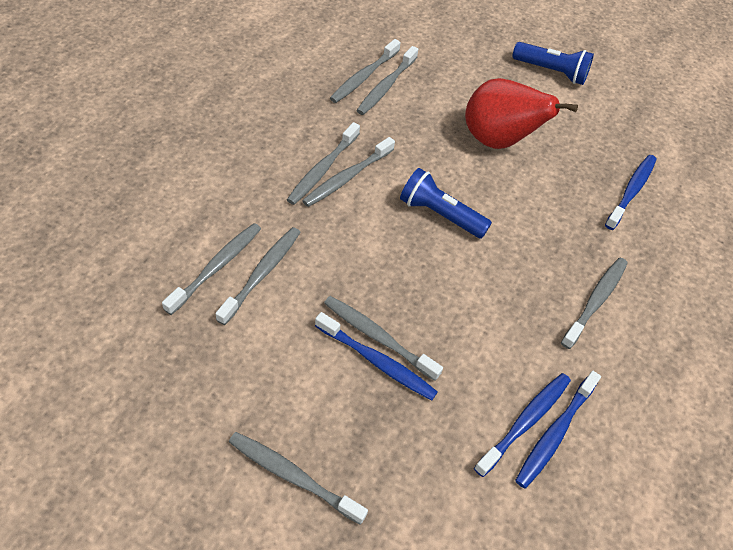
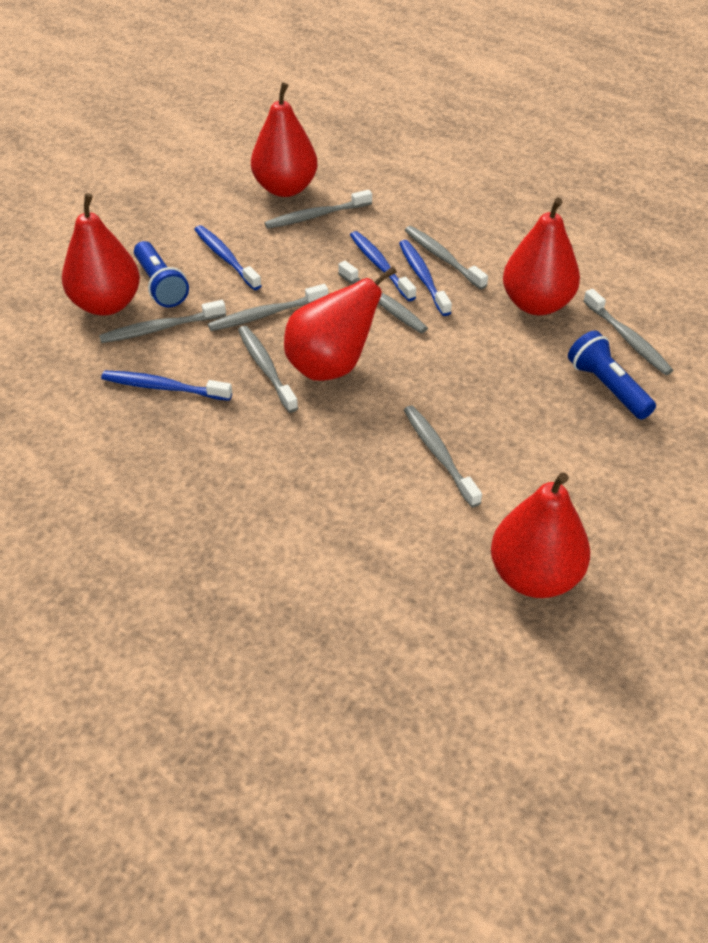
grey toothbrush: 9 -> 8
red pear: 1 -> 5

